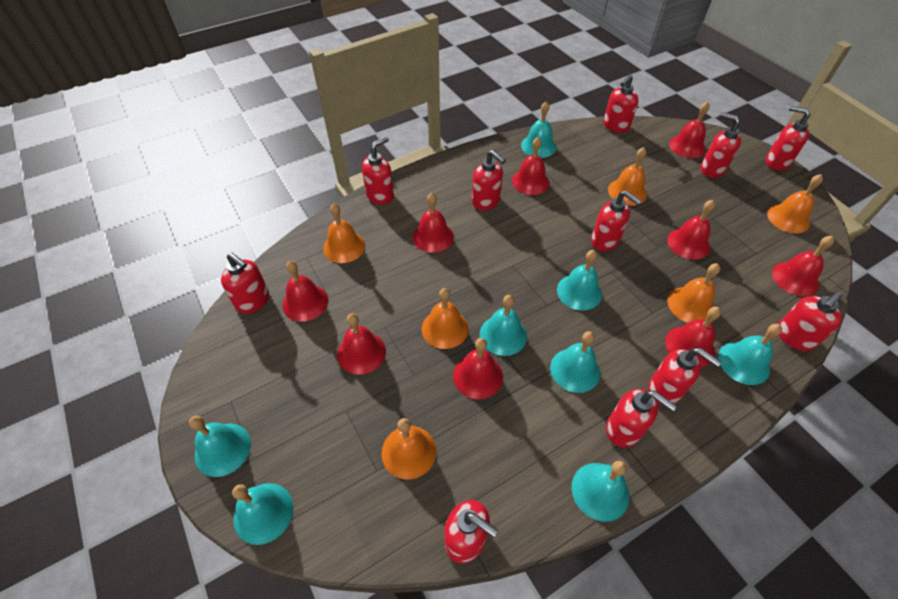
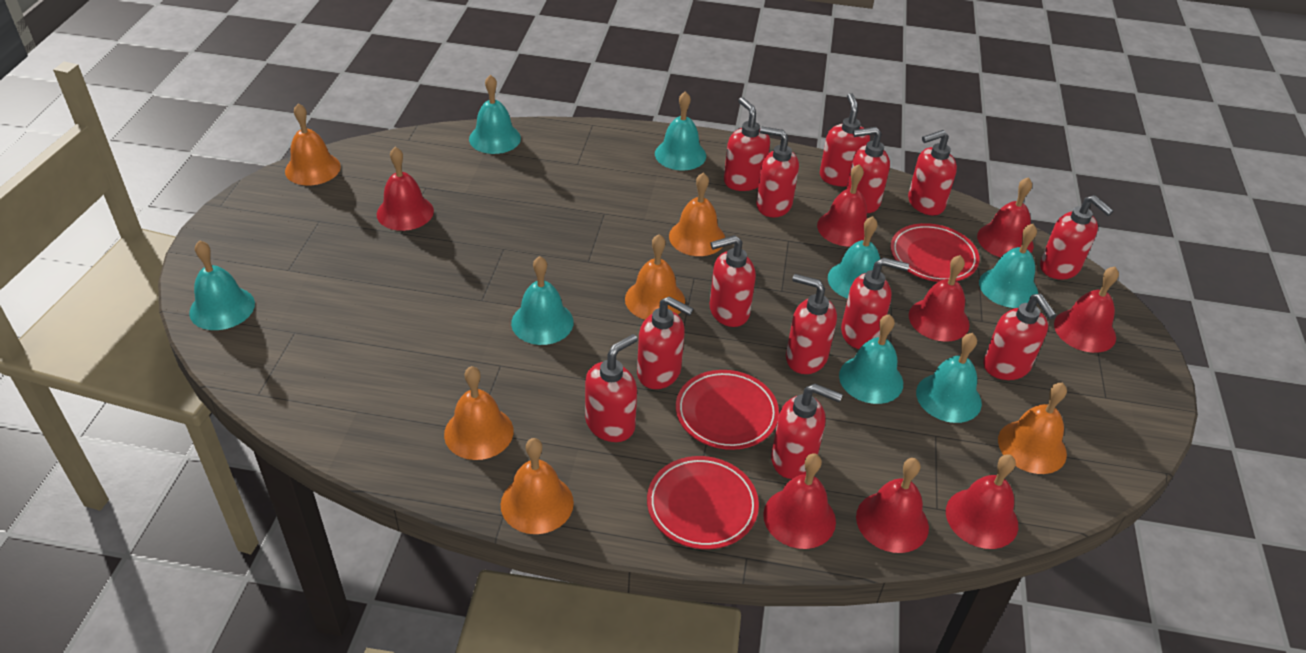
red bell: 9 -> 8
red plate: 0 -> 3
red soap dispenser: 11 -> 13

